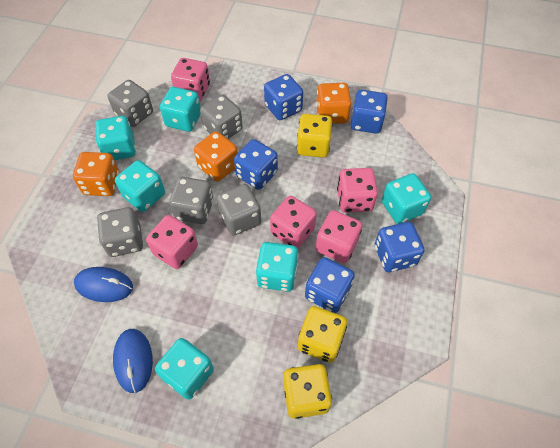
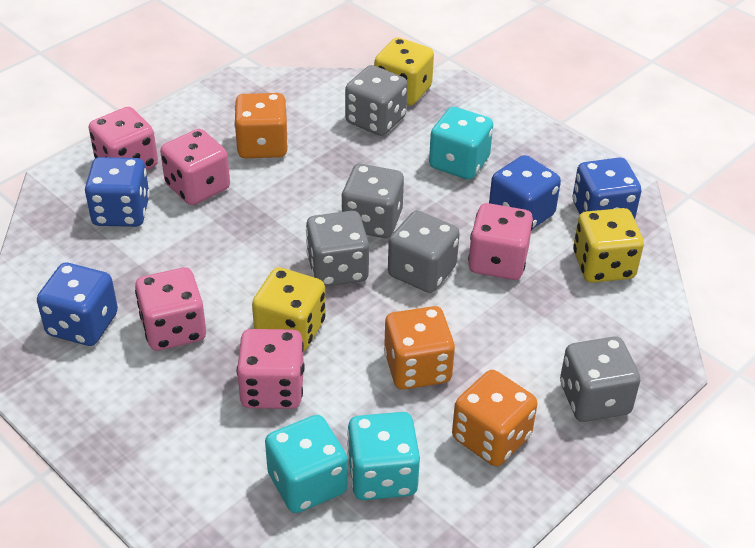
blue dice: 5 -> 4
blue mouse: 2 -> 0
turquoise dice: 6 -> 3

